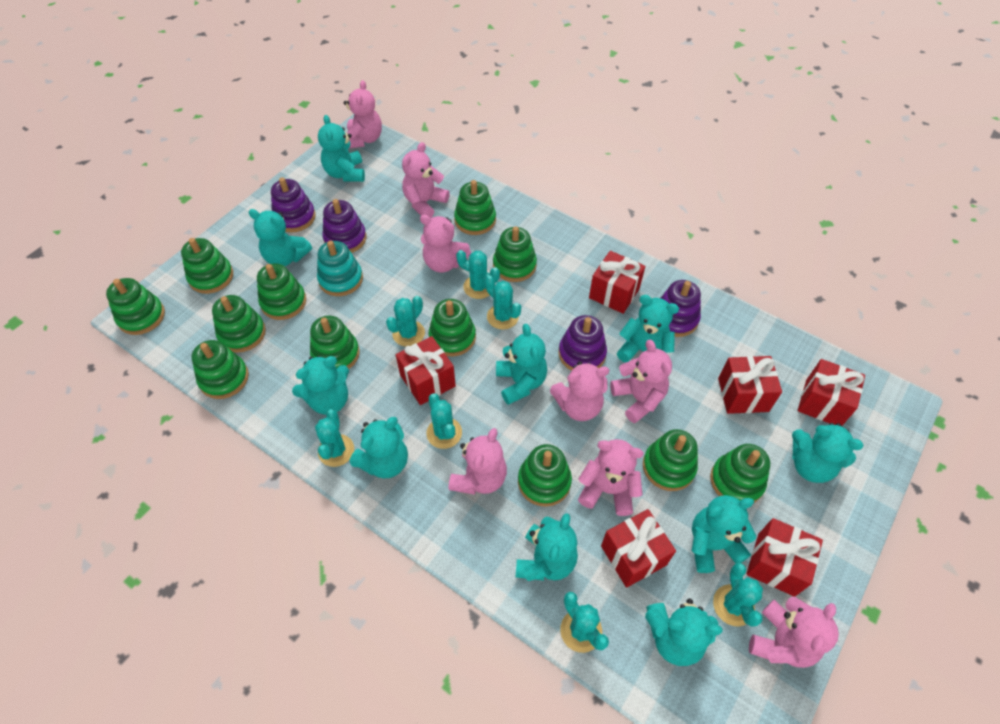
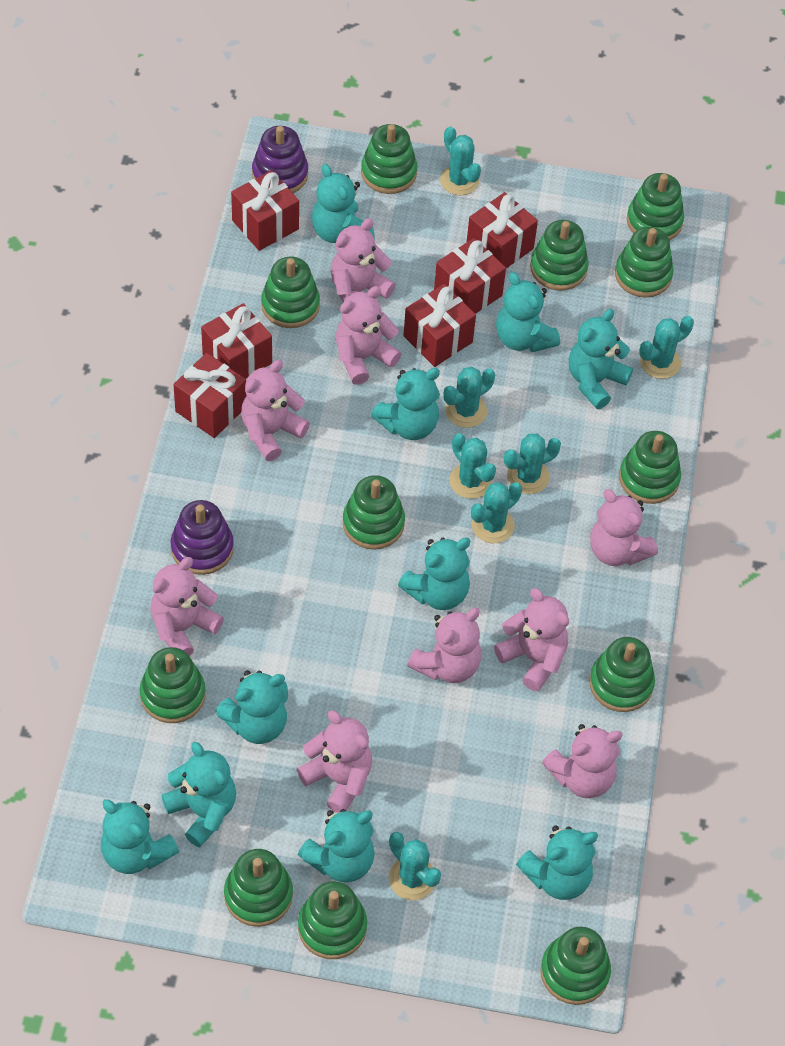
pink teddy bear: 8 -> 9
purple stacking toy: 4 -> 2
turquoise stacking toy: 1 -> 0

